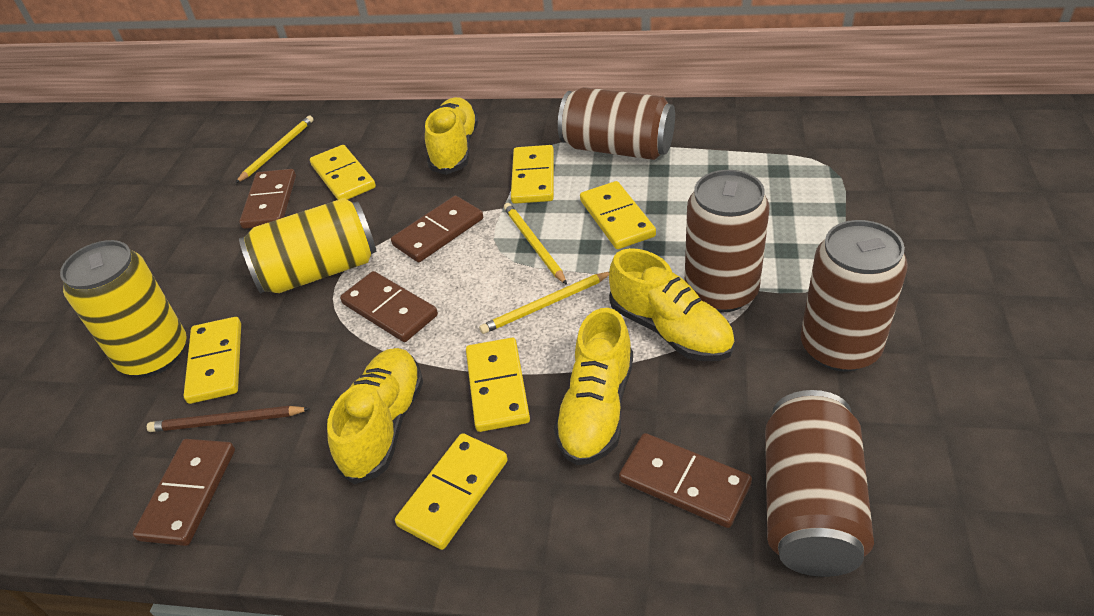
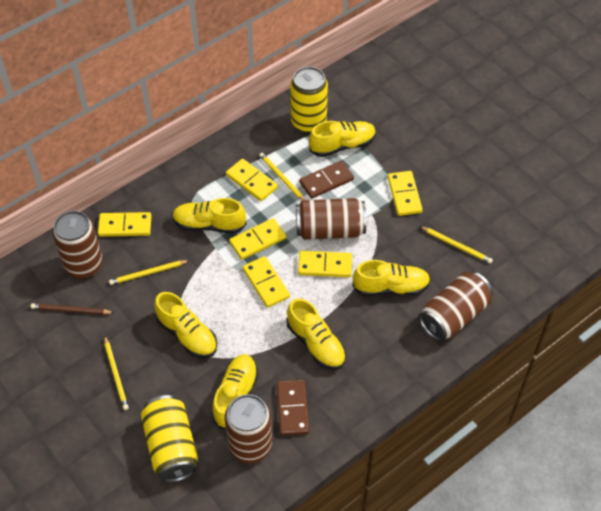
brown domino: 5 -> 2
yellow pencil: 3 -> 4
yellow shoe: 4 -> 6

